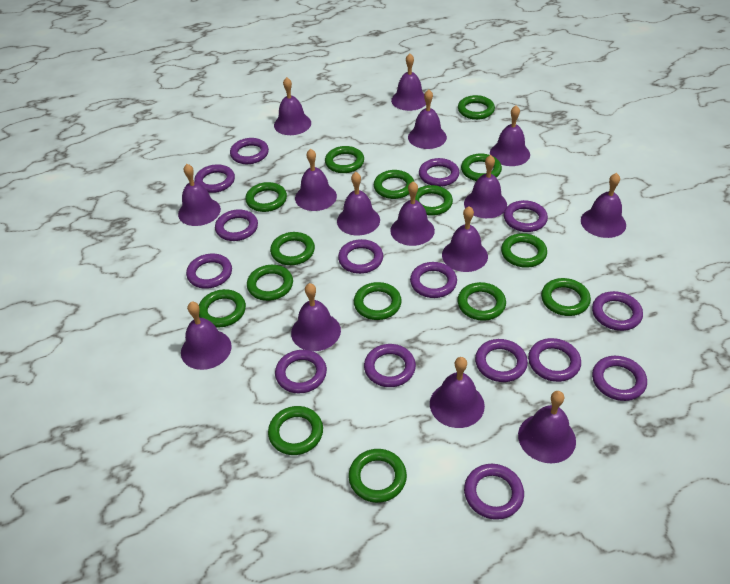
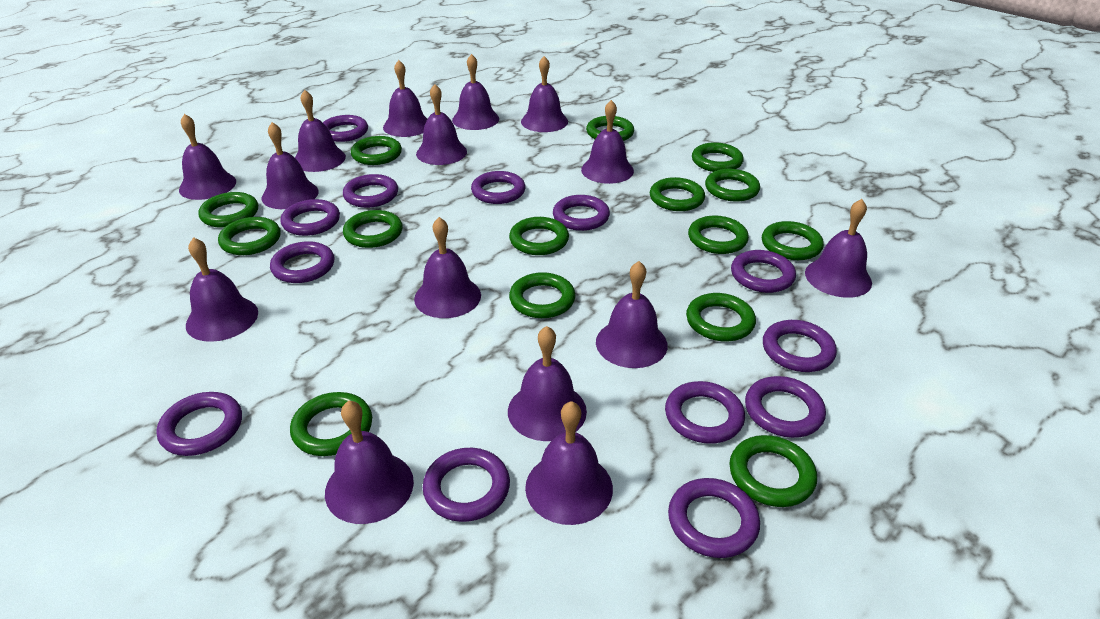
purple ring: 15 -> 13

